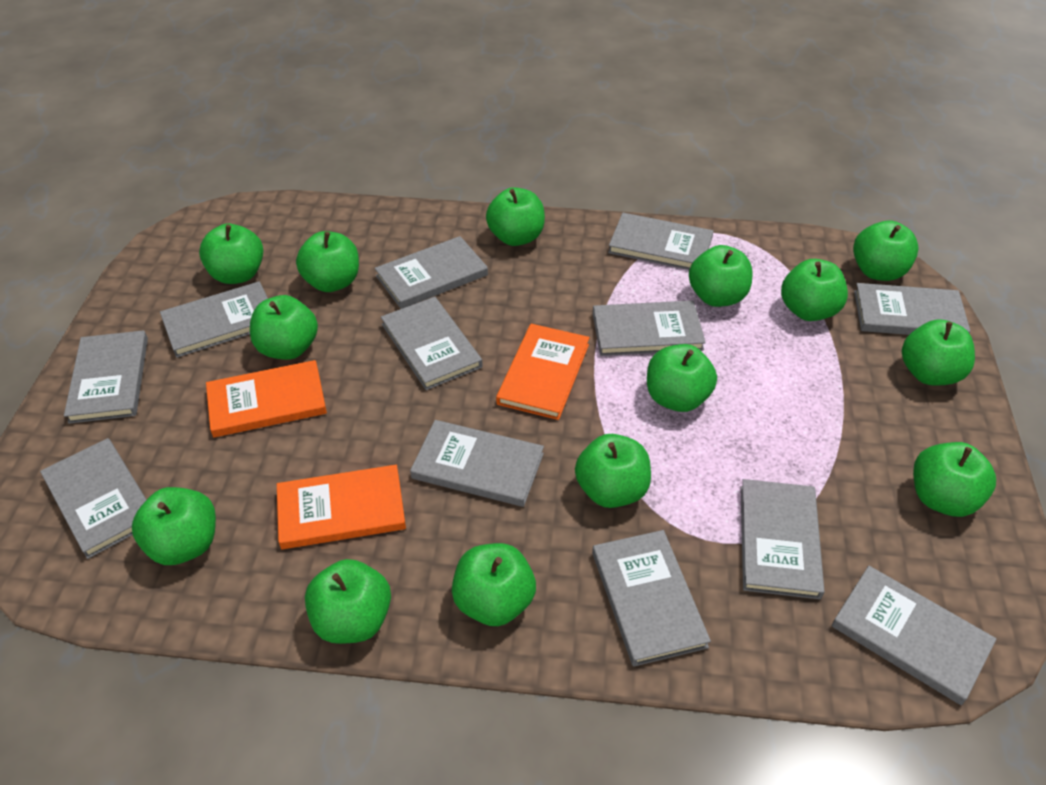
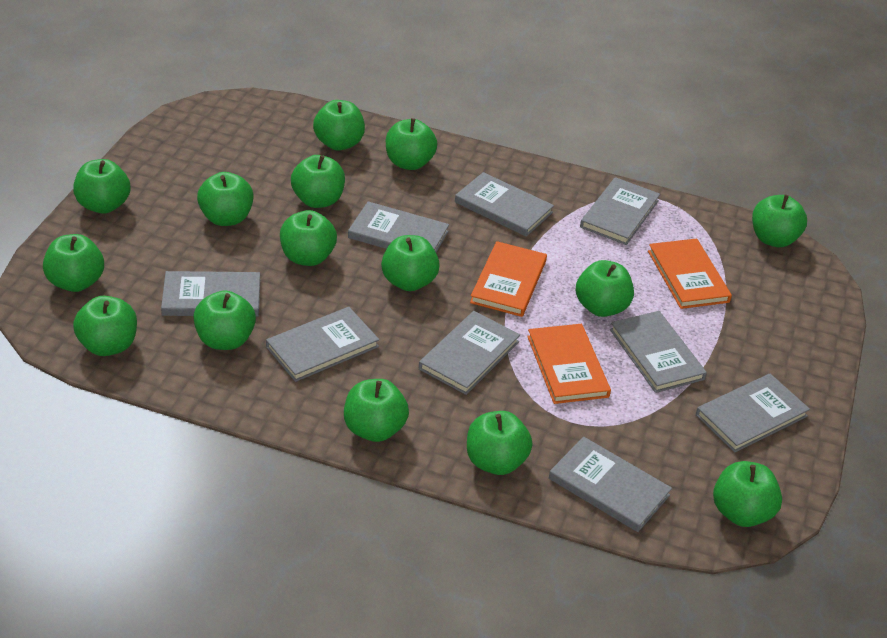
green apple: 14 -> 15
grey book: 12 -> 9

